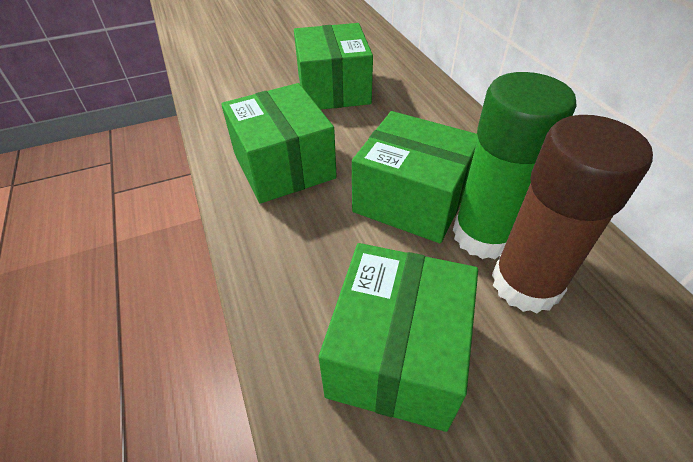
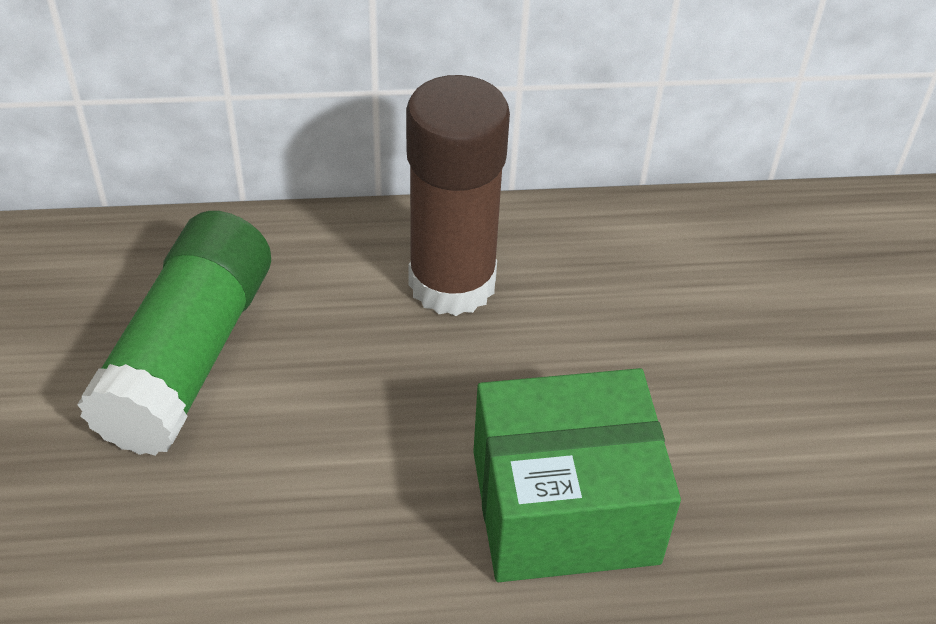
green box: 4 -> 1

